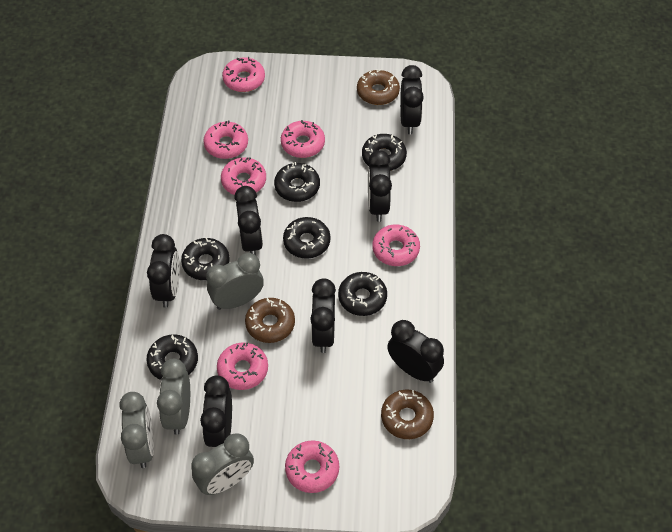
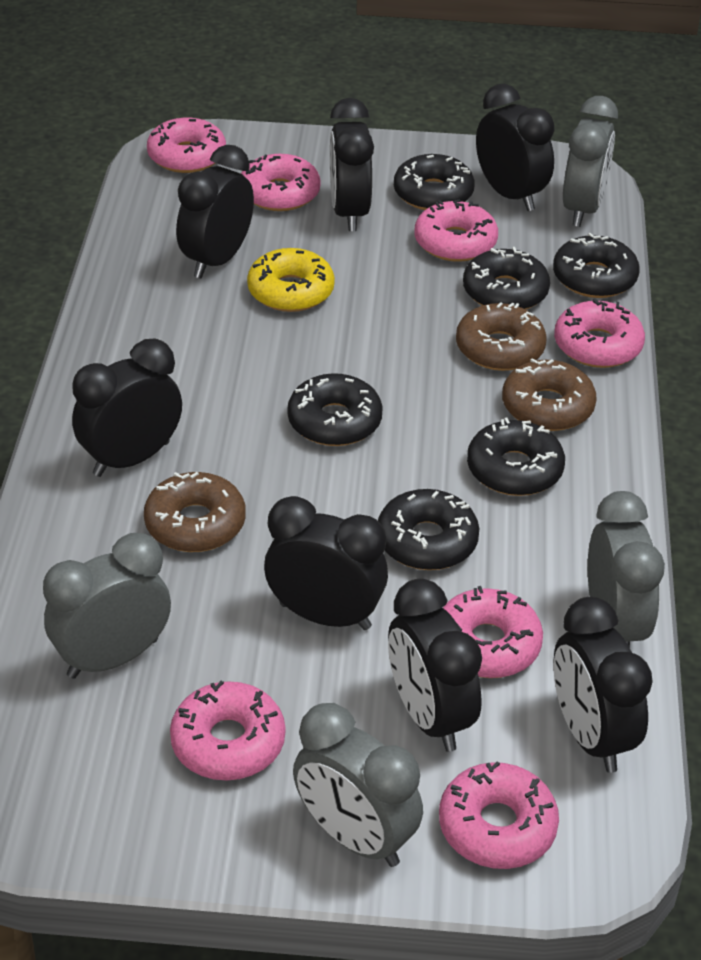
yellow donut: 0 -> 1

